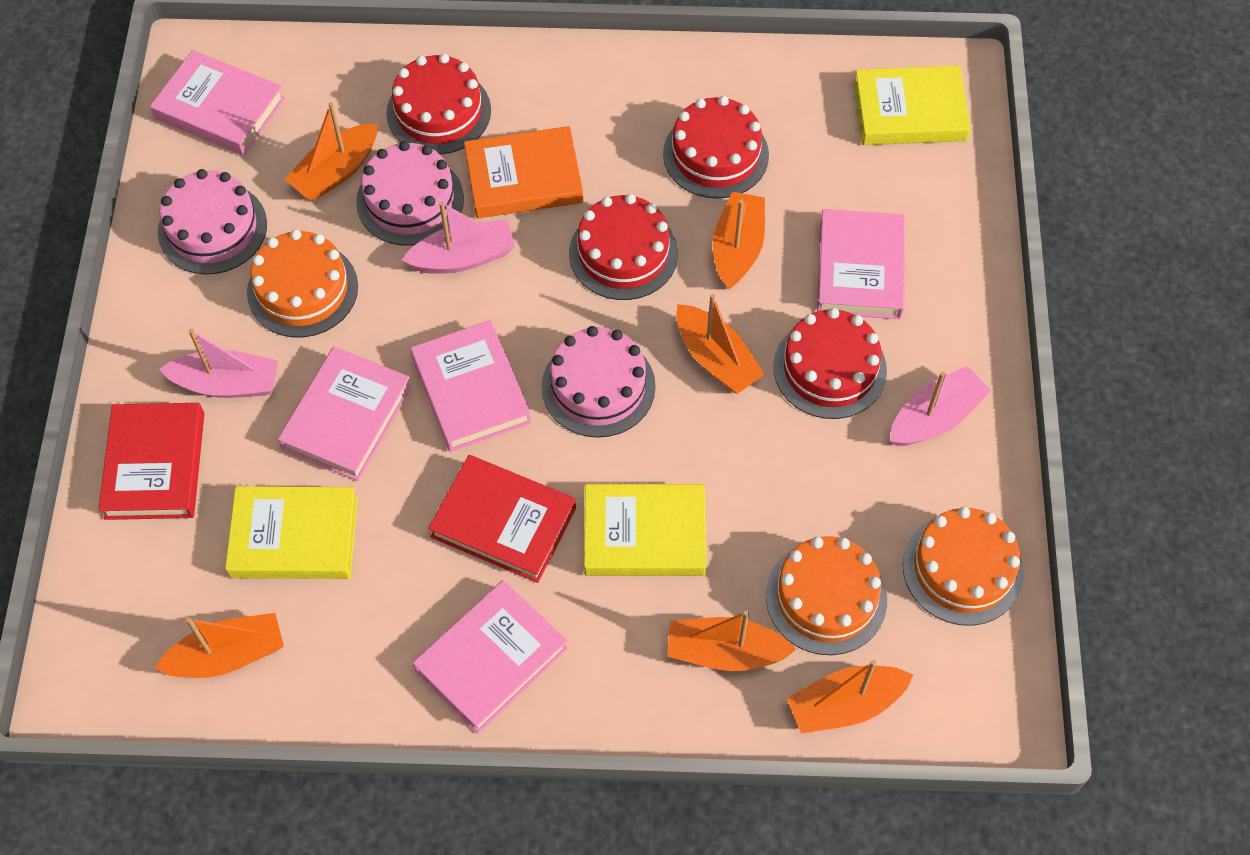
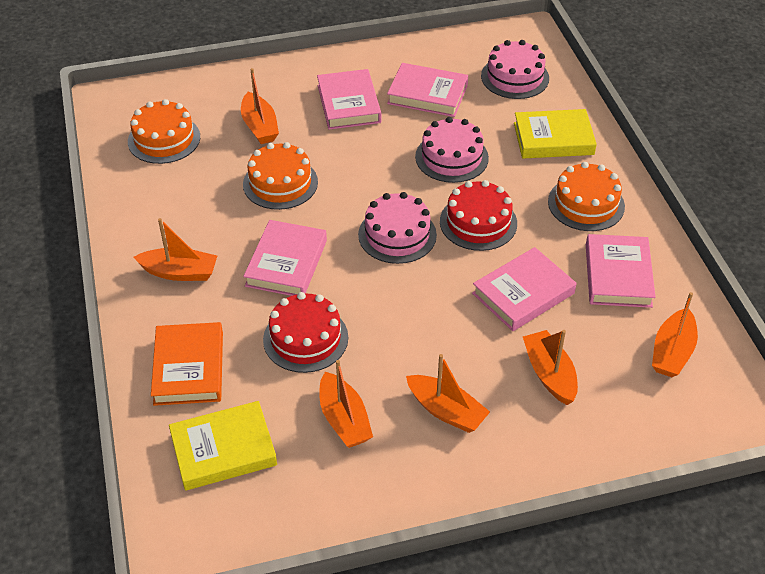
pink boat: 3 -> 0
red book: 2 -> 0
red cake: 4 -> 2
yellow book: 3 -> 2

